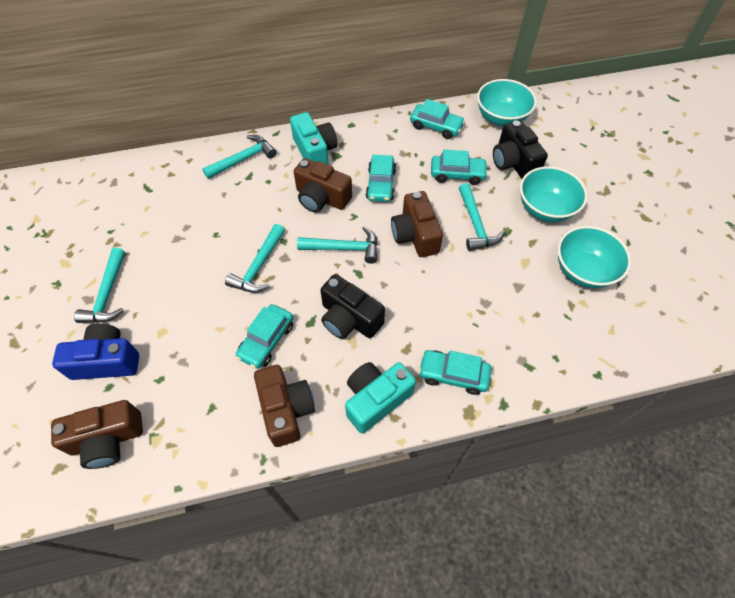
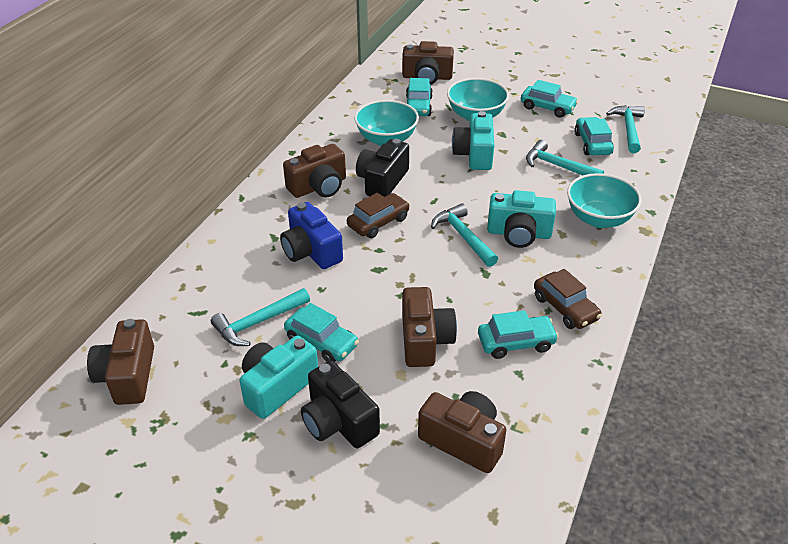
brown camera: 4 -> 5
brown car: 0 -> 2
turquoise camera: 2 -> 3
turquoise hammer: 5 -> 4

